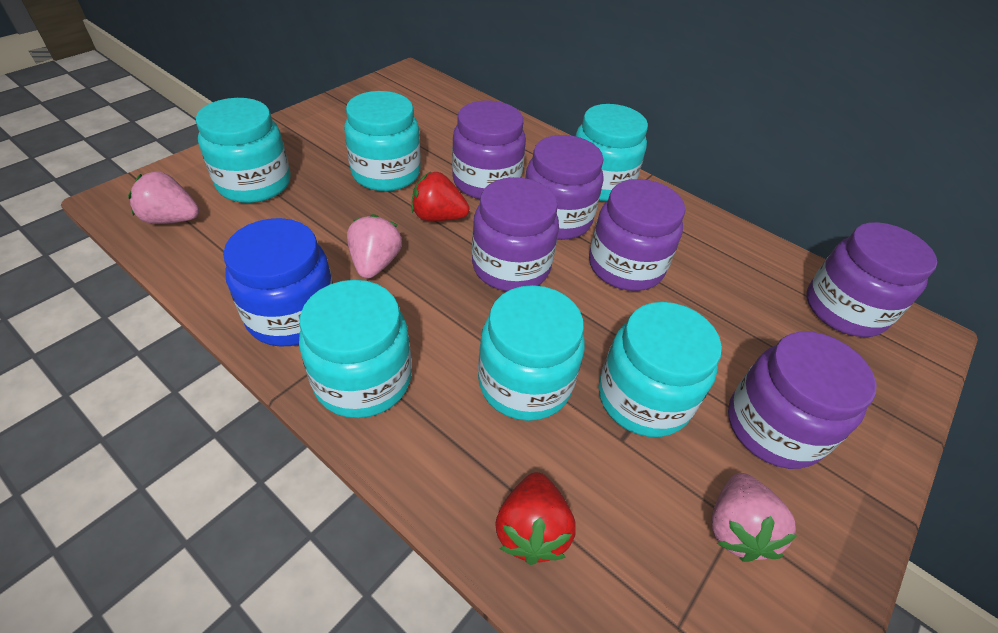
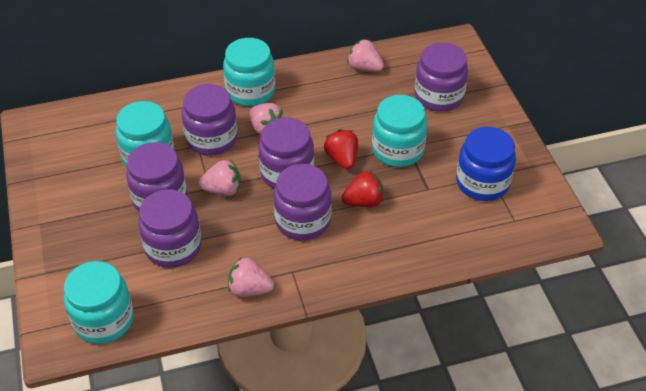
pink strawberry: 3 -> 4
turquoise jar: 6 -> 4

